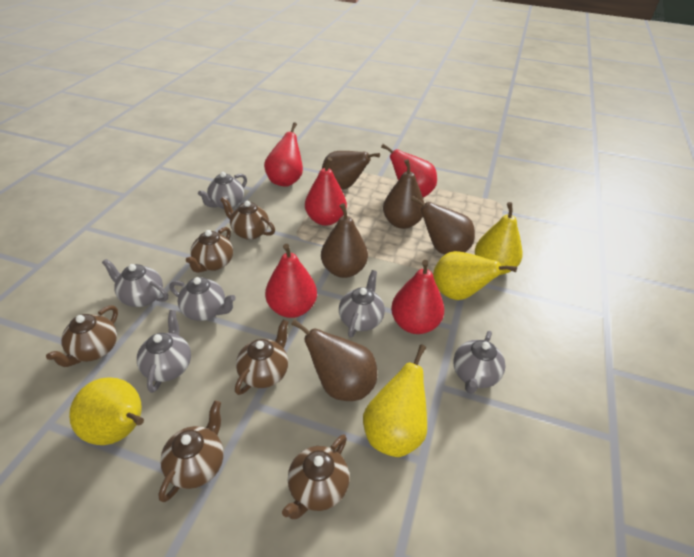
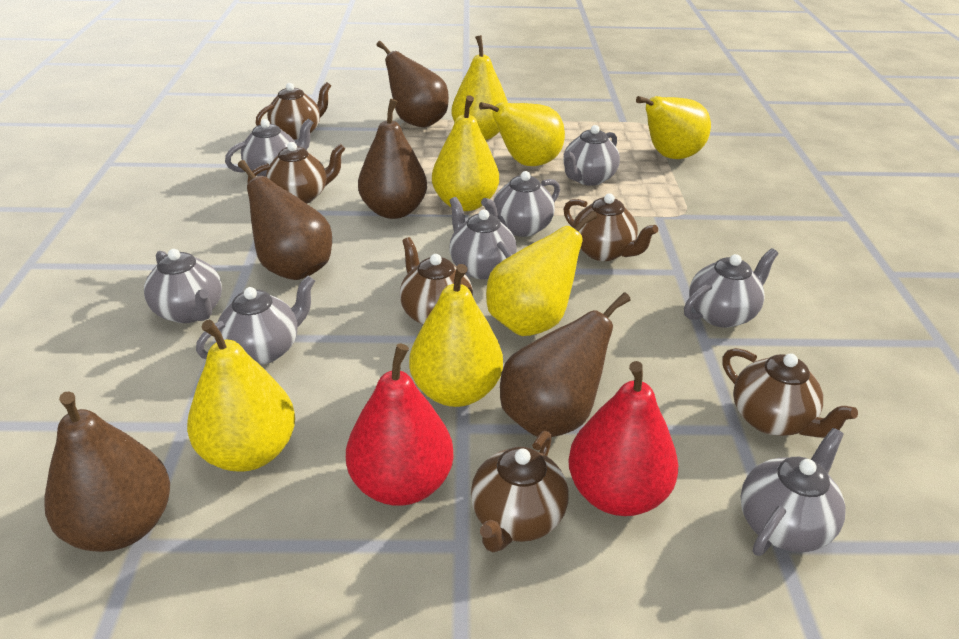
grey teapot: 6 -> 8
red pear: 5 -> 2
yellow pear: 4 -> 7

